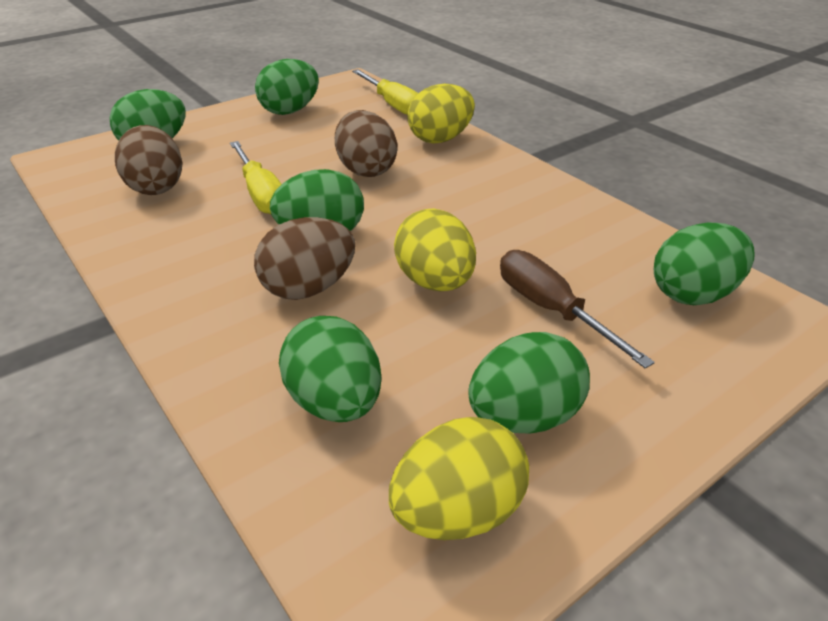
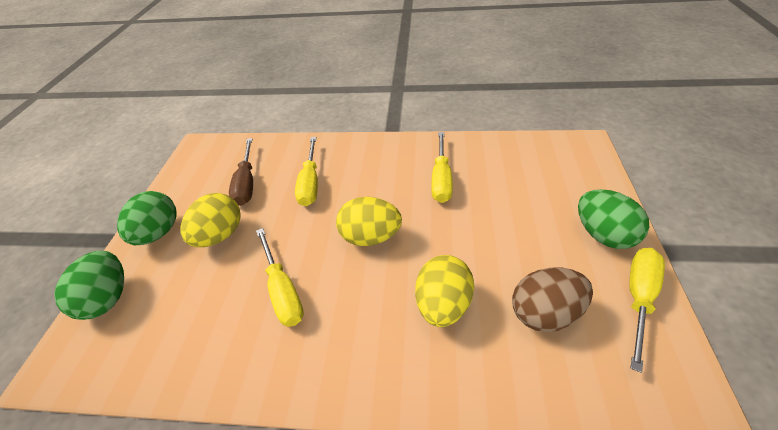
brown egg: 3 -> 1
green egg: 6 -> 3
yellow screwdriver: 2 -> 4

